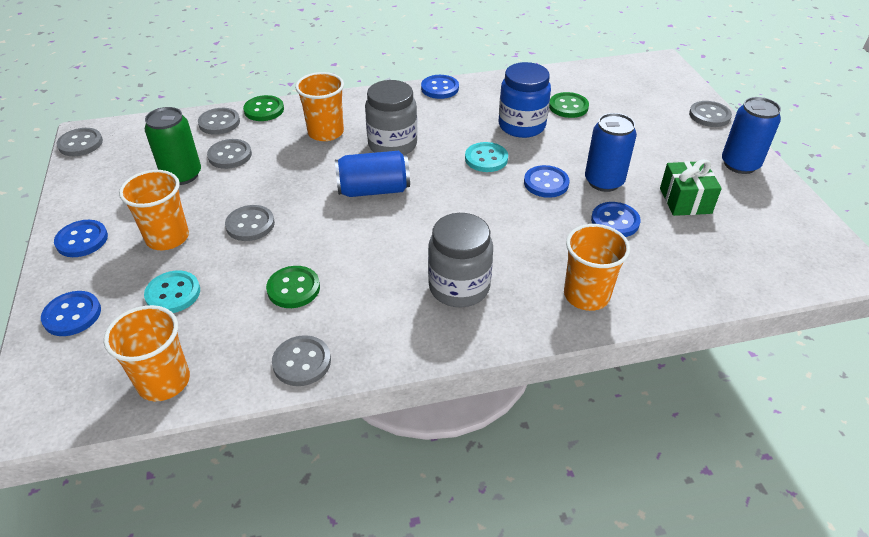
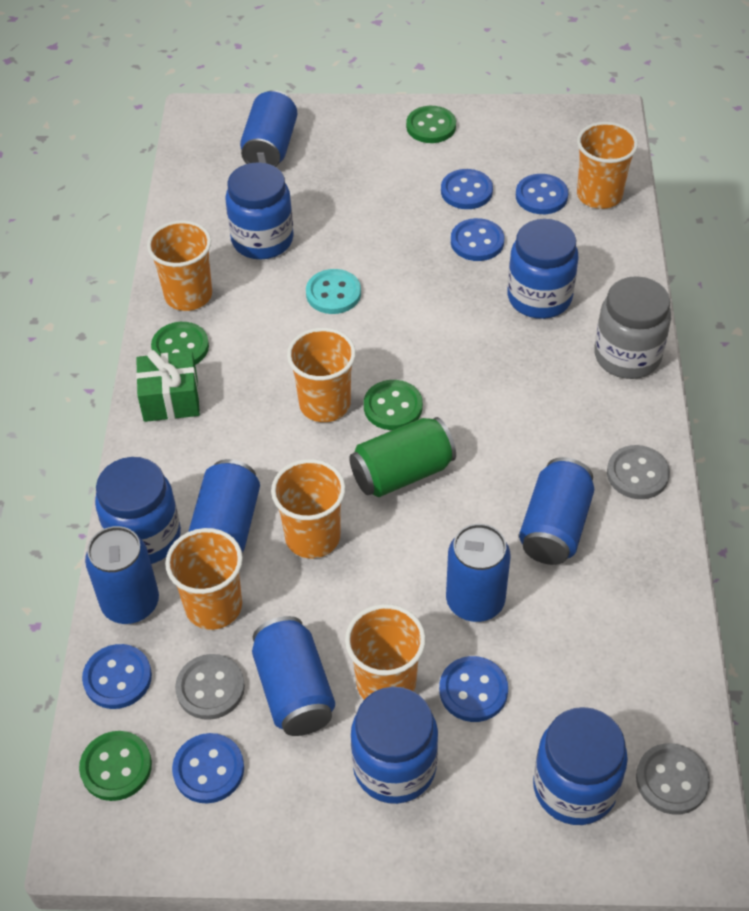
blue button: 5 -> 6
blue can: 3 -> 6
blue jar: 1 -> 5
green button: 3 -> 4
grey button: 6 -> 3
grey jar: 2 -> 1
orange cup: 4 -> 6
turquoise button: 2 -> 1

